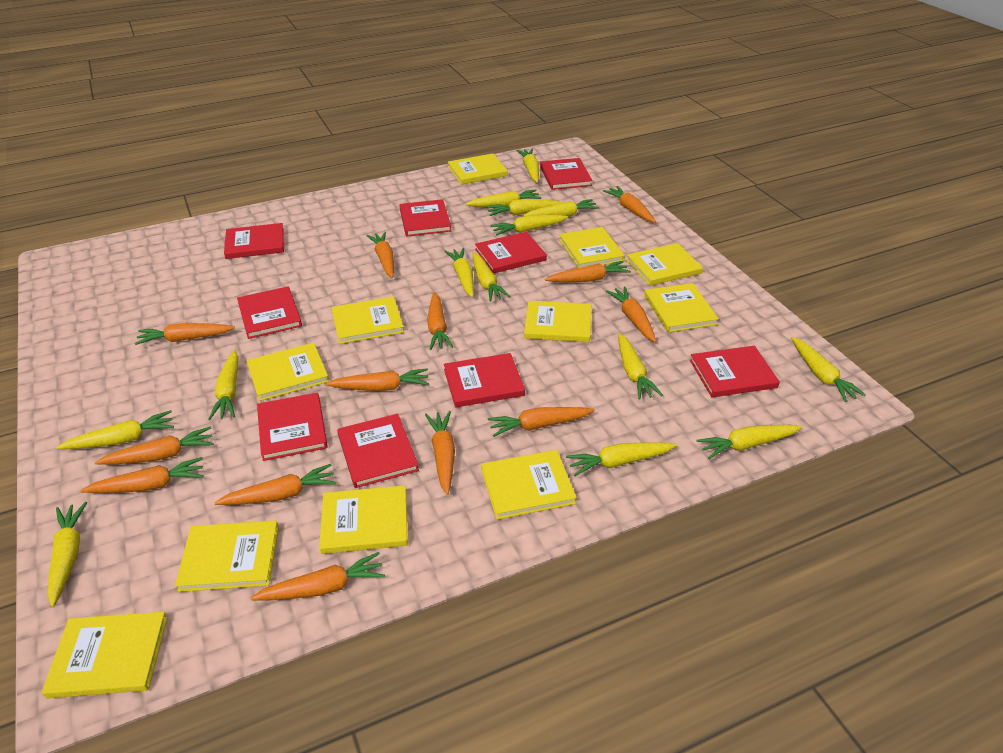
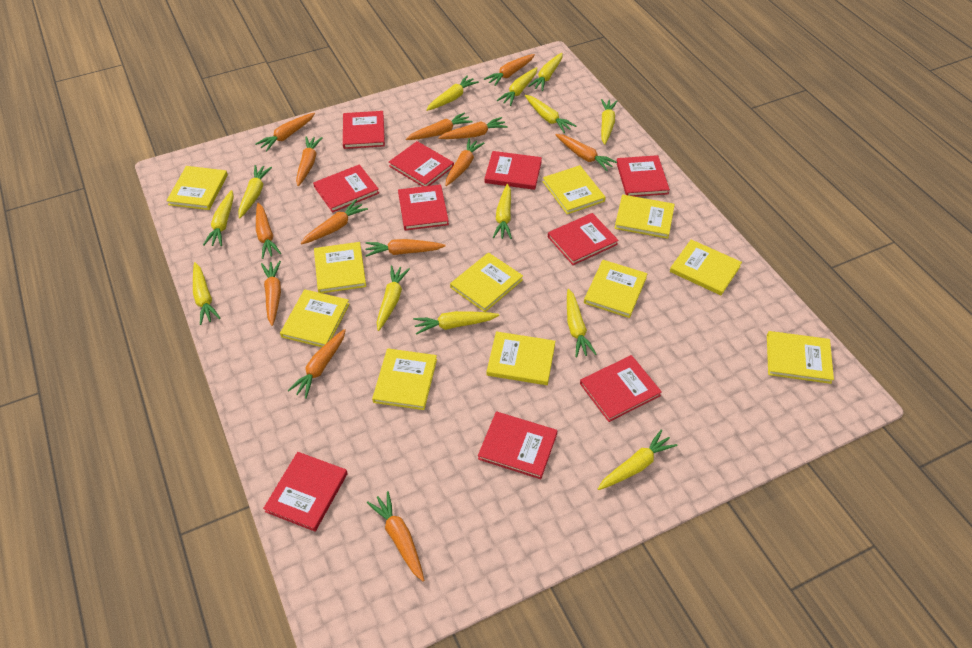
red book: 9 -> 10
yellow carrot: 14 -> 13

